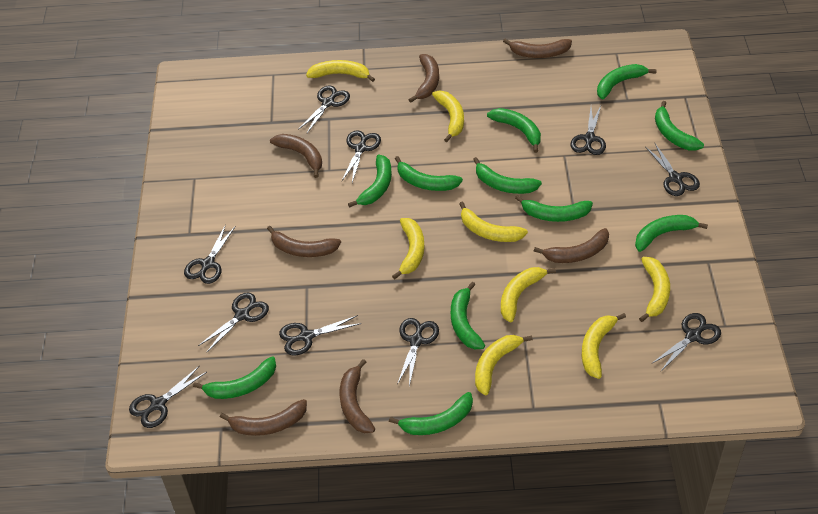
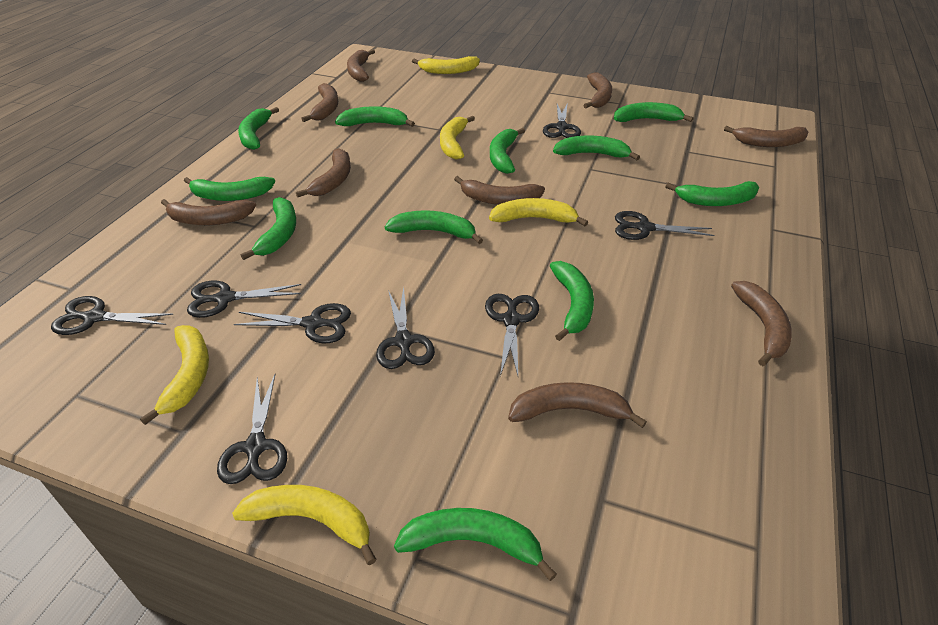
black scissors: 10 -> 8
brown banana: 7 -> 9
yellow banana: 8 -> 5

